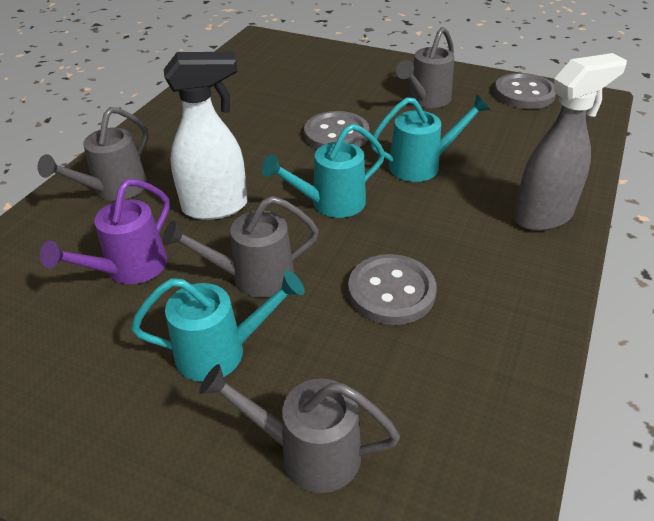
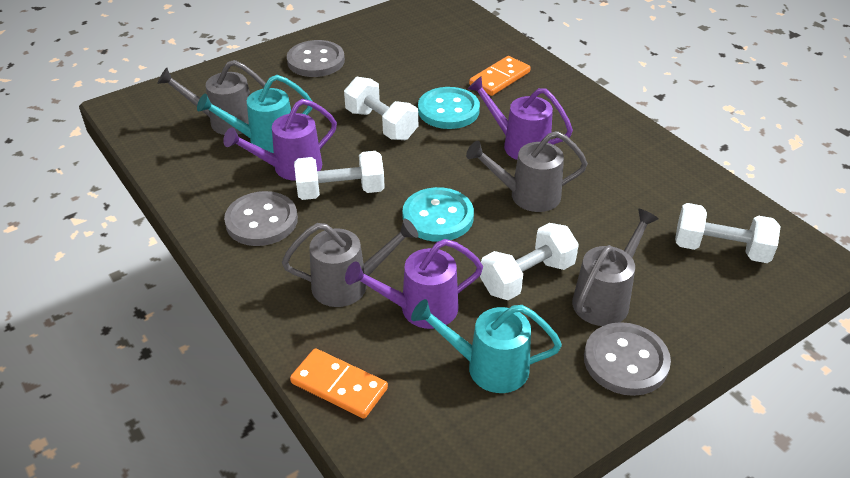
grey spray bottle: 1 -> 0
orange domino: 0 -> 2
purple watering can: 1 -> 3
turquoise button: 0 -> 2
turquoise watering can: 3 -> 2
white dumbbell: 0 -> 4
white spray bottle: 1 -> 0

